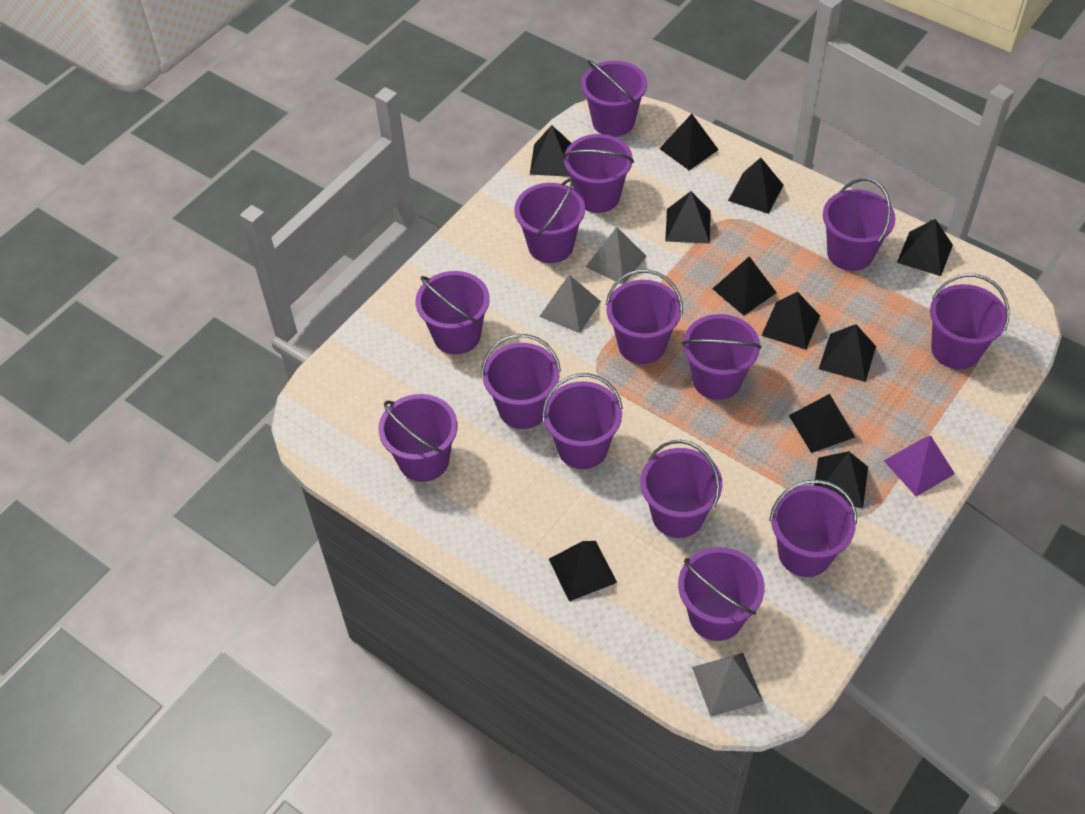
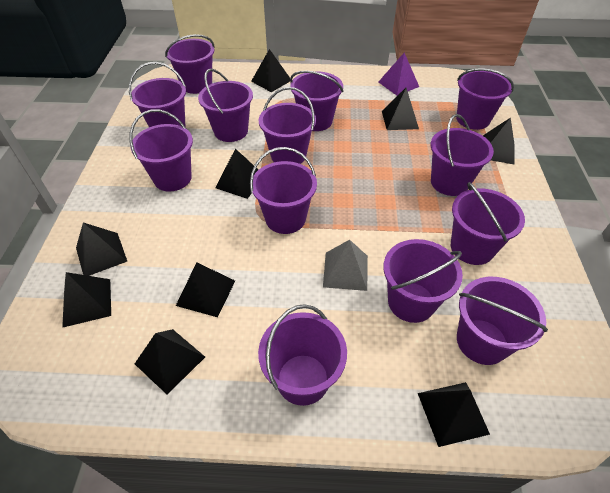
black pyramid: 11 -> 9
grey pyramid: 3 -> 1
purple bucket: 14 -> 13

